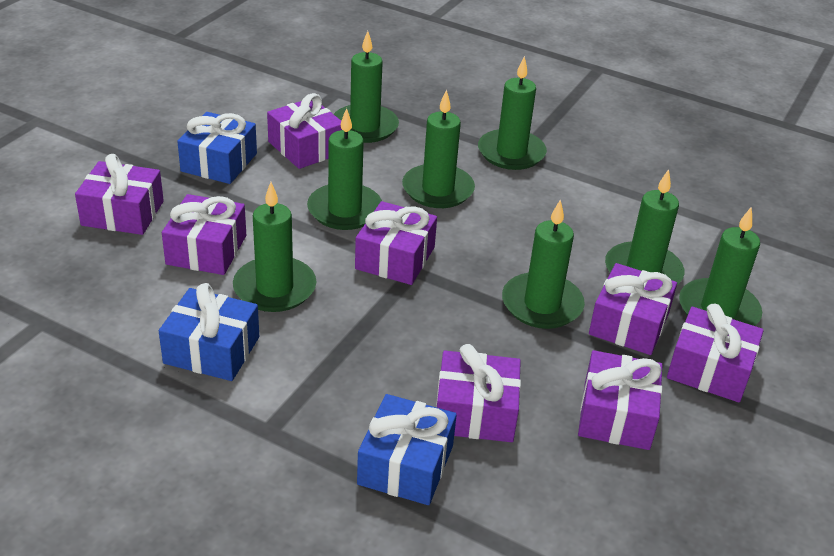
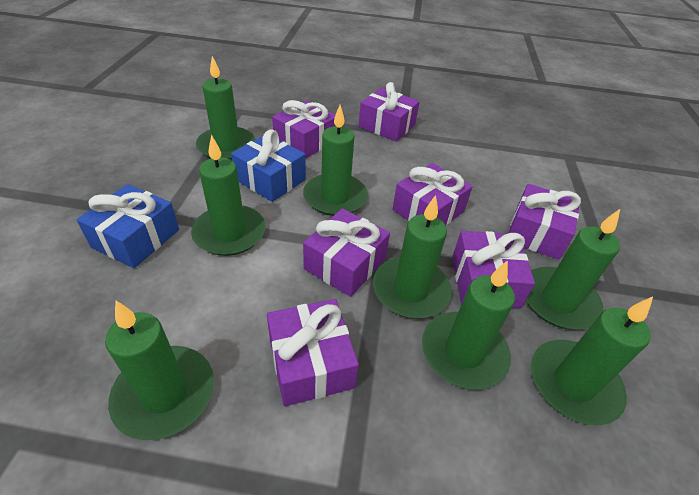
blue gift: 3 -> 2
purple gift: 8 -> 7

